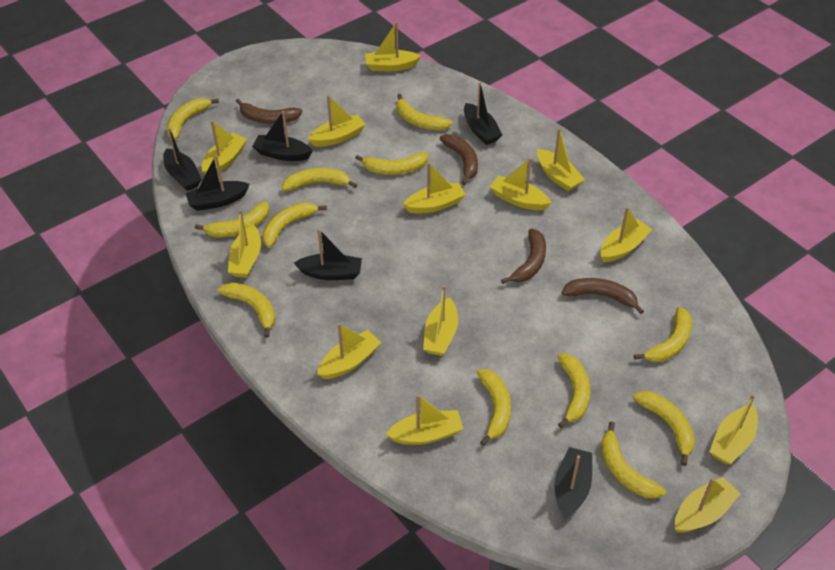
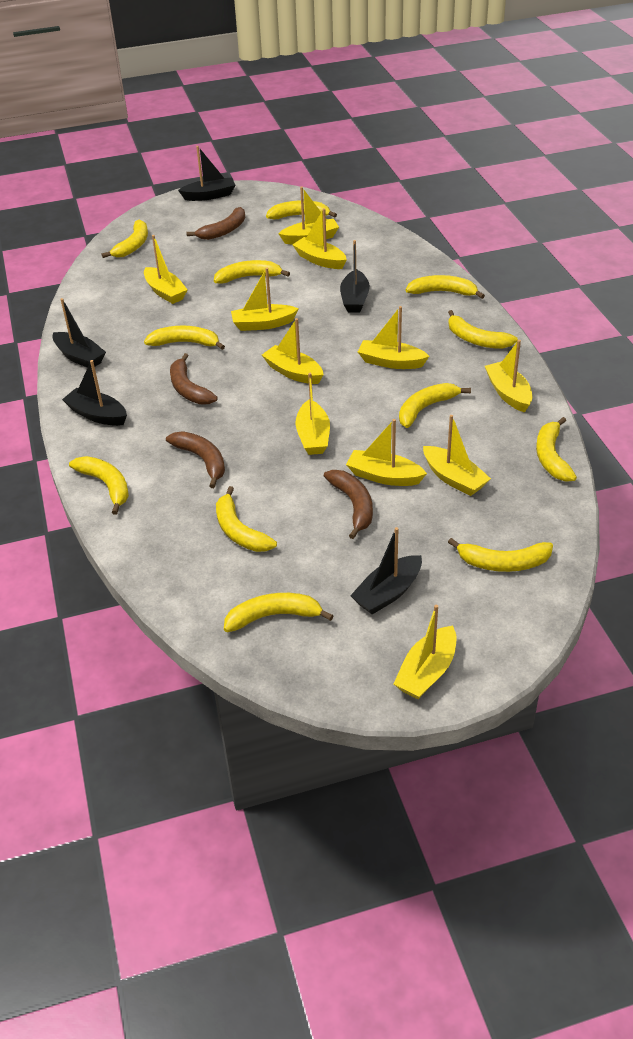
black boat: 6 -> 5
yellow boat: 13 -> 11

